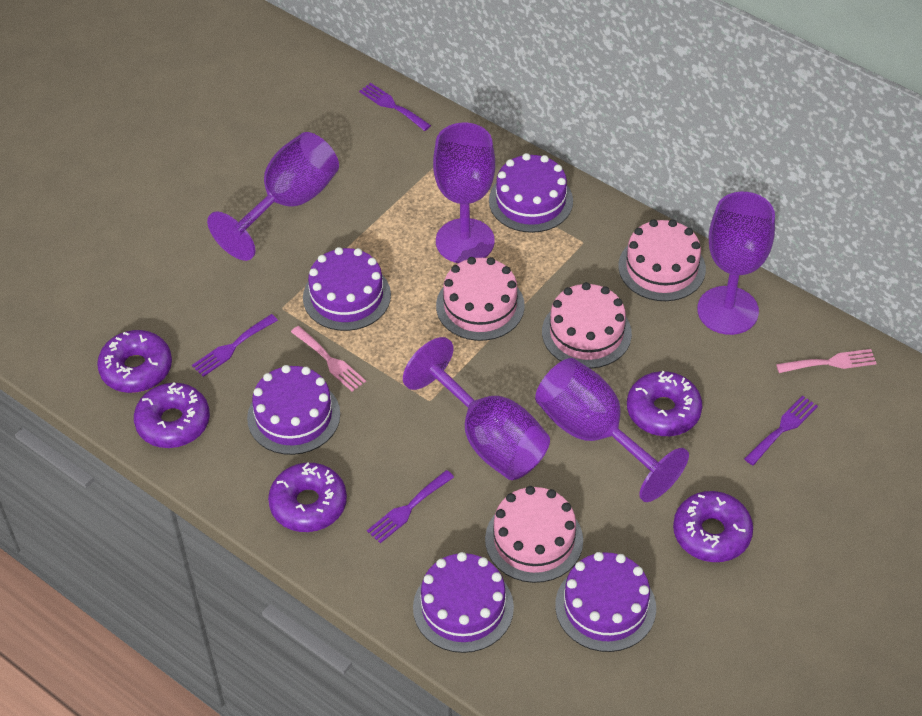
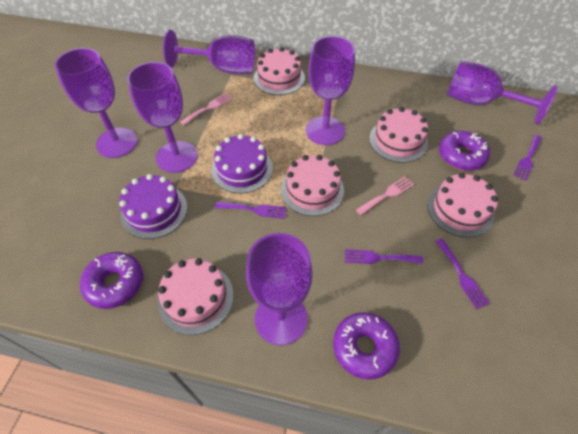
pink cake: 4 -> 5
purple cake: 5 -> 2
purple donut: 5 -> 3
purple goblet: 5 -> 6

